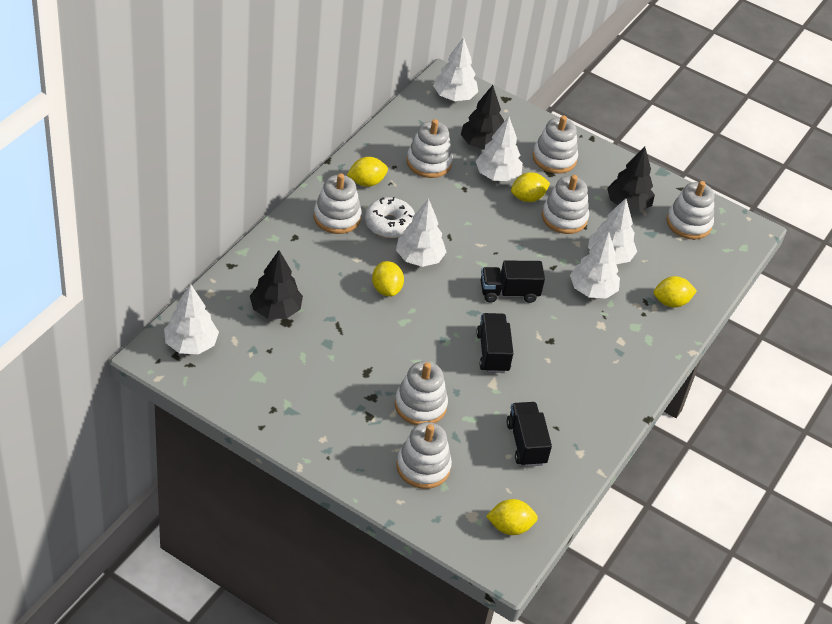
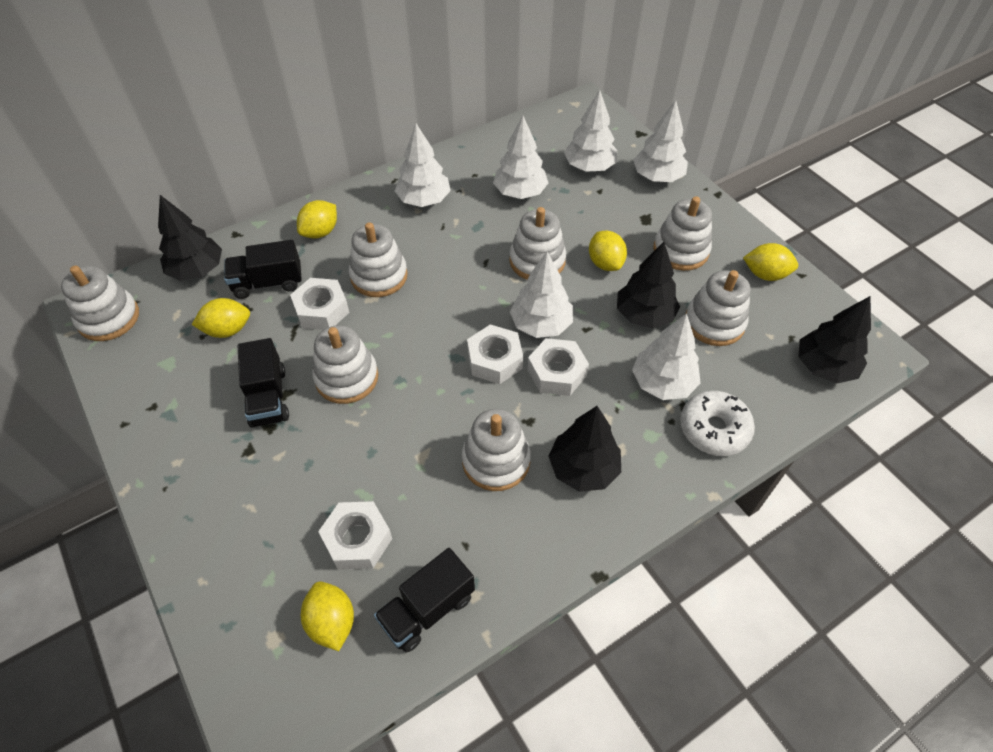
black tree: 3 -> 4
white nut: 0 -> 4

